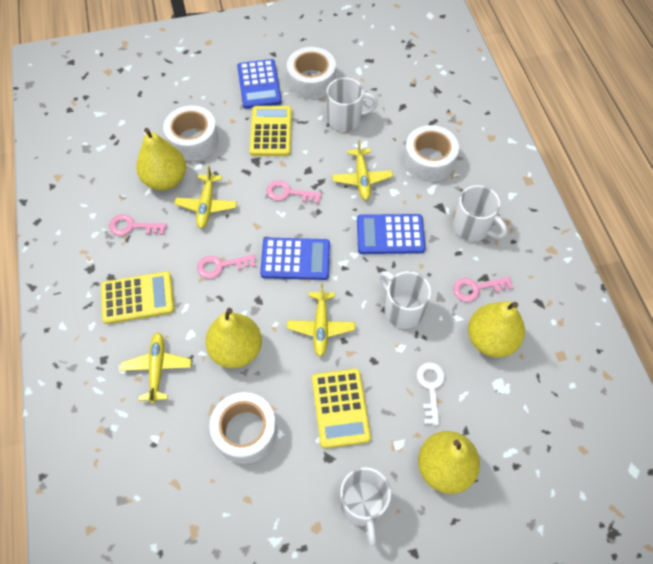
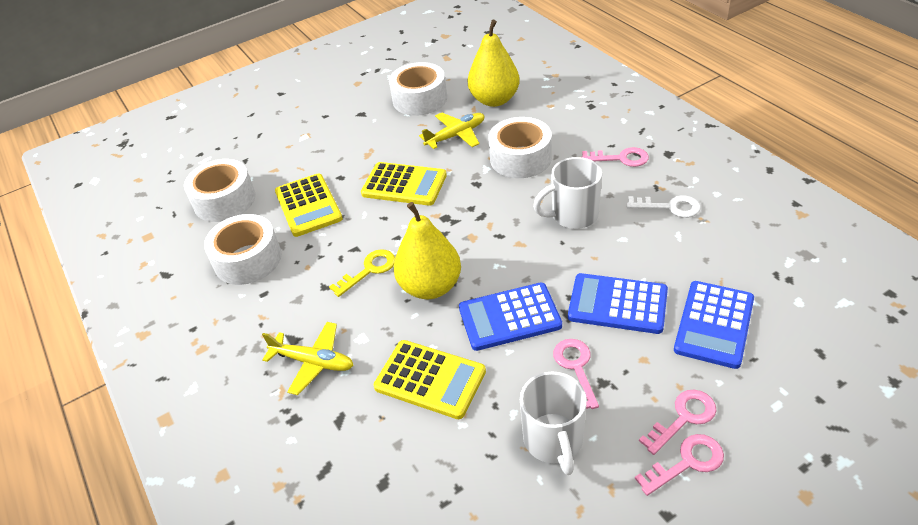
white mug: 4 -> 2
yellow key: 0 -> 1
yellow pear: 4 -> 2
yellow plane: 4 -> 2

